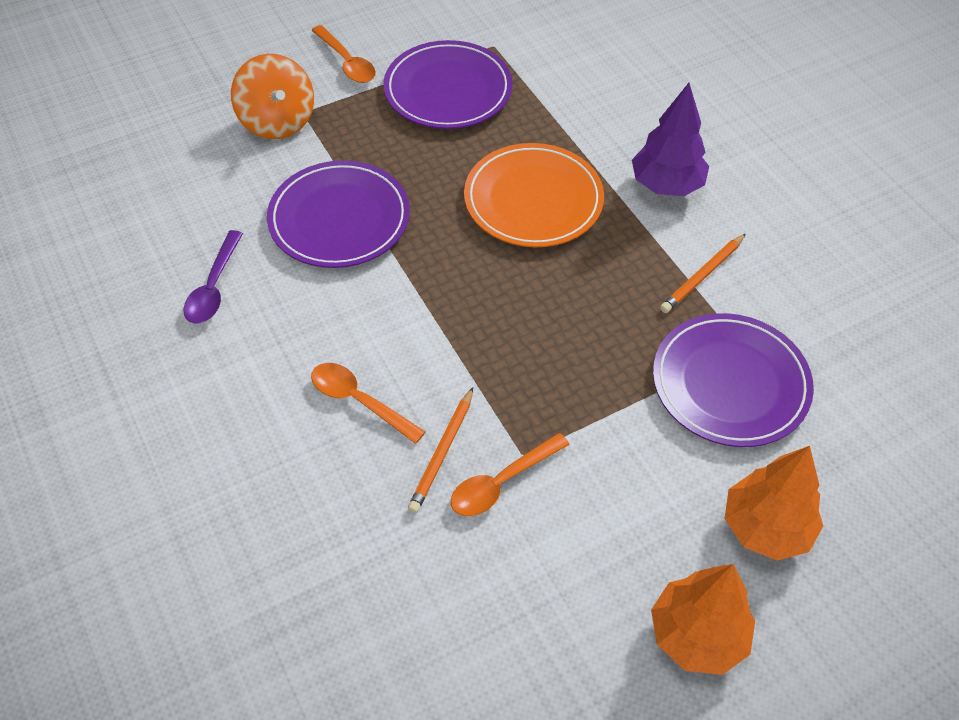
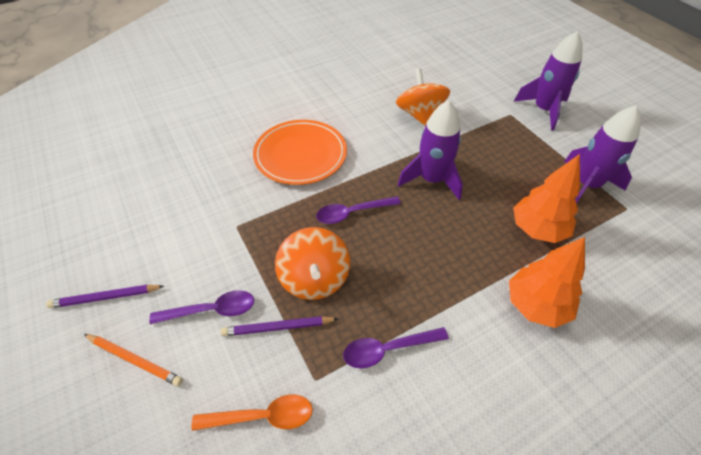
orange pencil: 2 -> 1
orange spinning top: 1 -> 2
orange spoon: 3 -> 1
purple pencil: 0 -> 2
purple plate: 3 -> 0
purple rocket: 0 -> 3
purple spoon: 1 -> 3
purple tree: 1 -> 0

